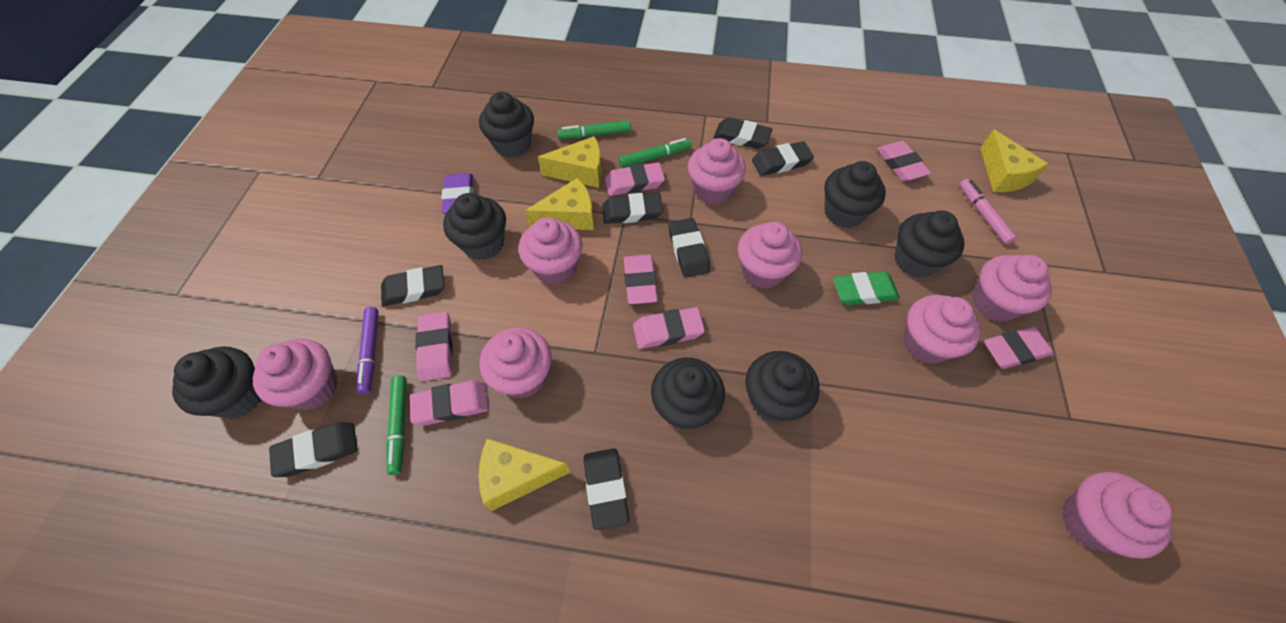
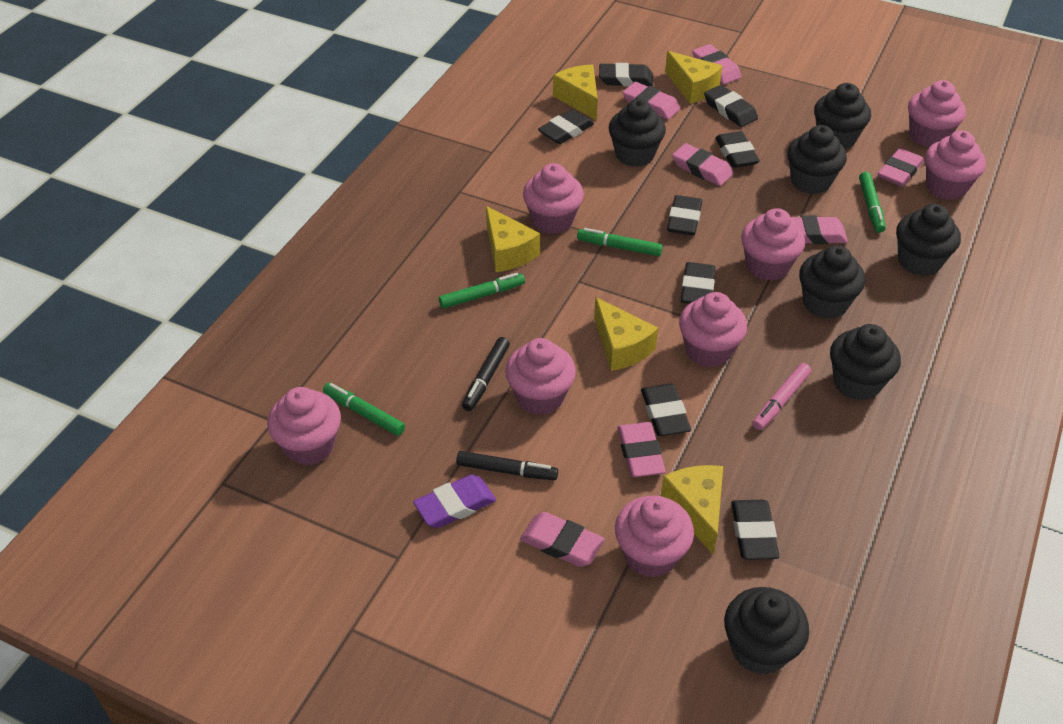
black eraser: 7 -> 8
black marker: 0 -> 2
green eraser: 1 -> 0
green marker: 3 -> 4
purple marker: 1 -> 0
yellow cheese: 4 -> 5

